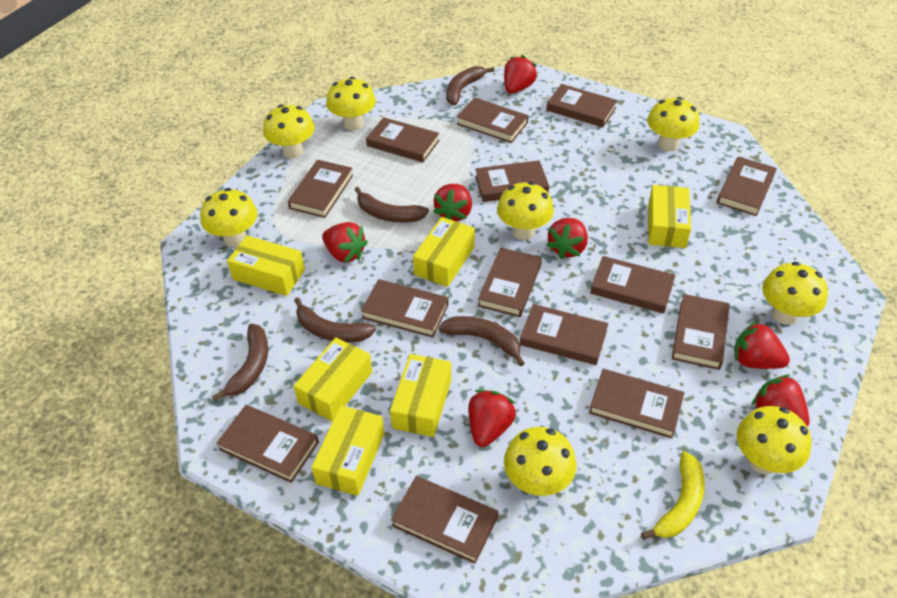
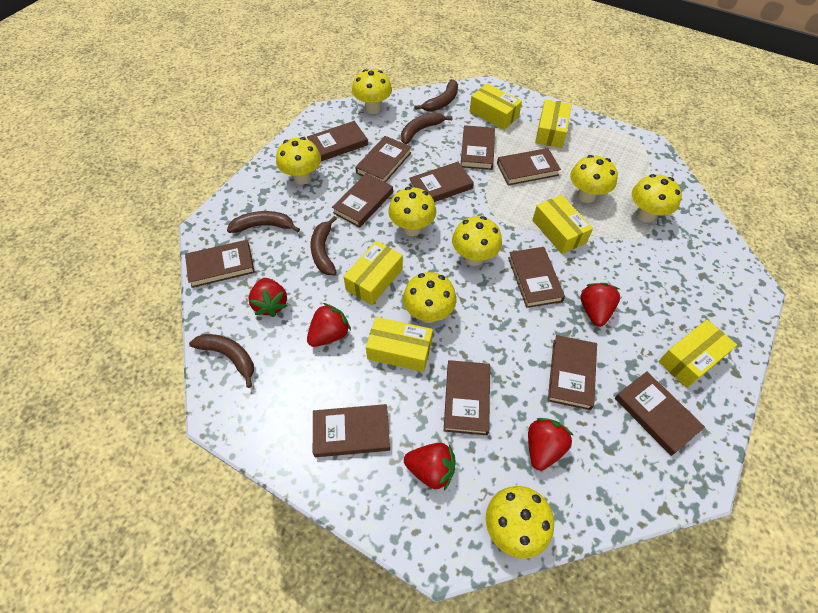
brown book: 14 -> 12
red strawberry: 7 -> 5
yellow banana: 1 -> 0

